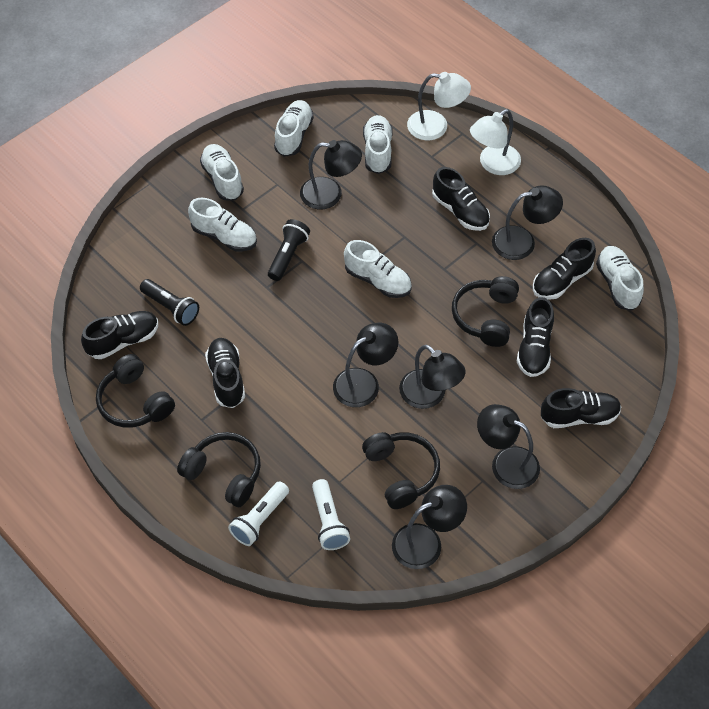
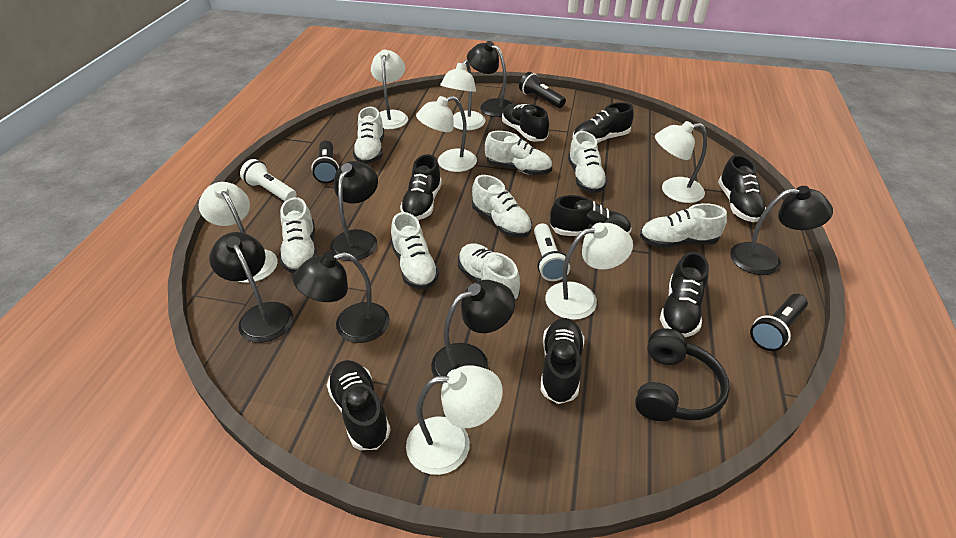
black flashlight: 2 -> 3
black headphones: 4 -> 1
black shoe: 6 -> 8
white lamp: 2 -> 7
white shoe: 6 -> 8

